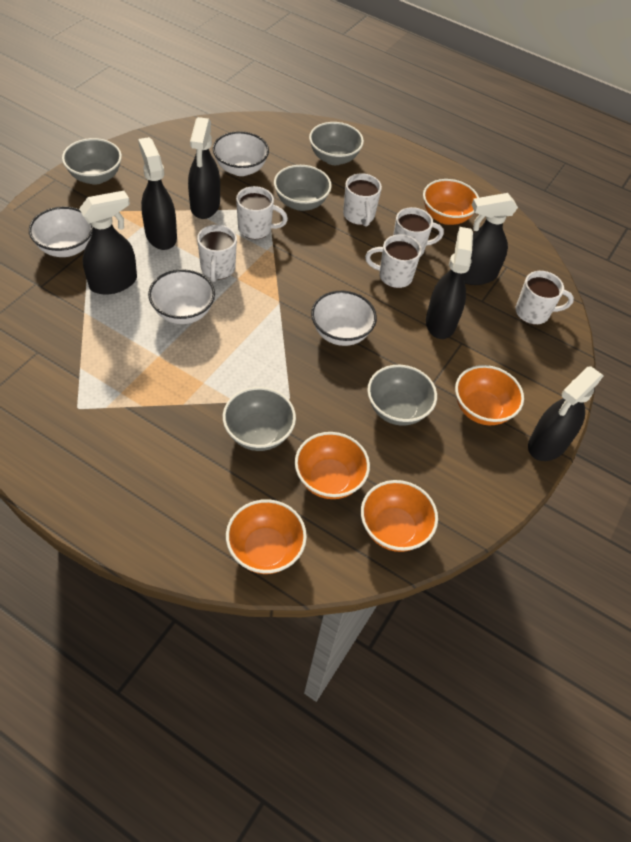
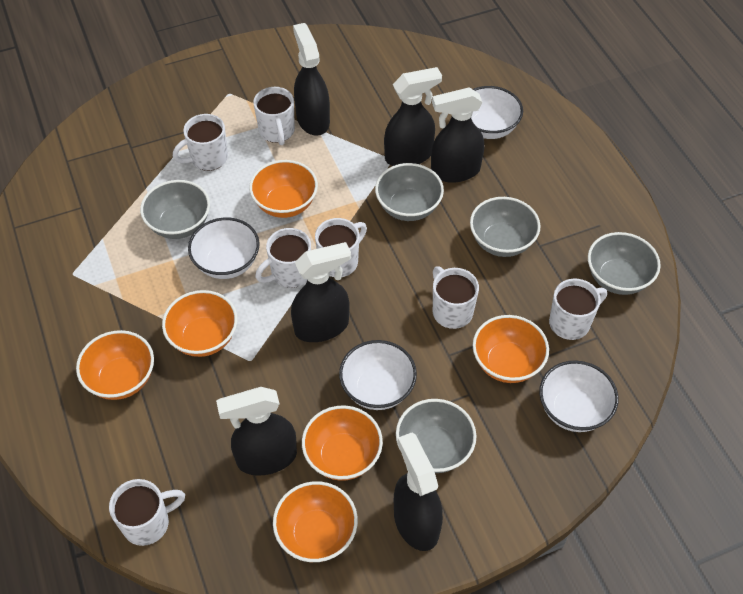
orange bowl: 5 -> 6
white mug: 6 -> 7

